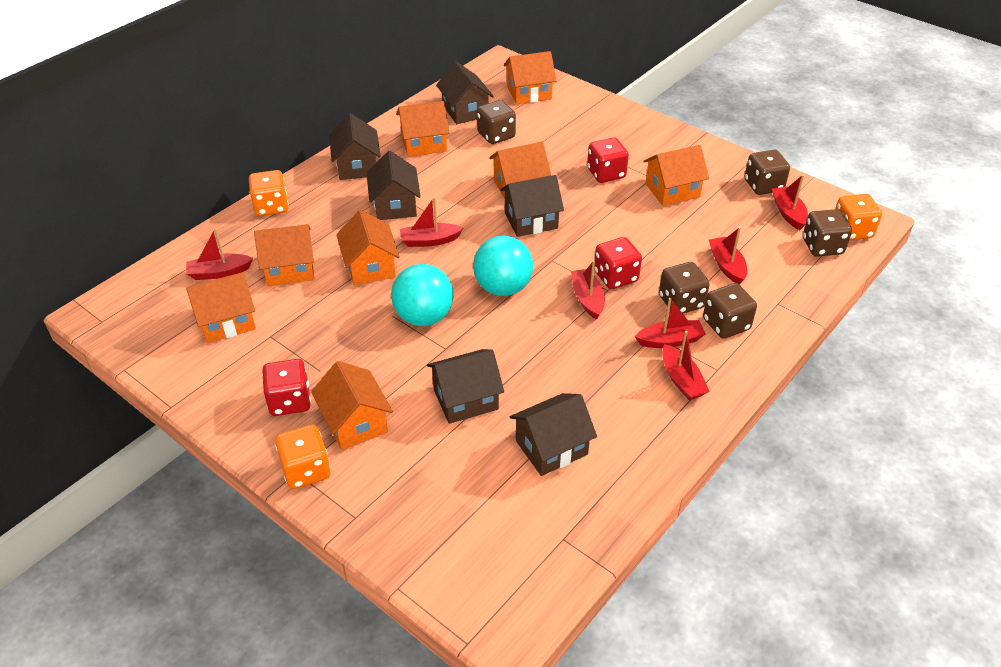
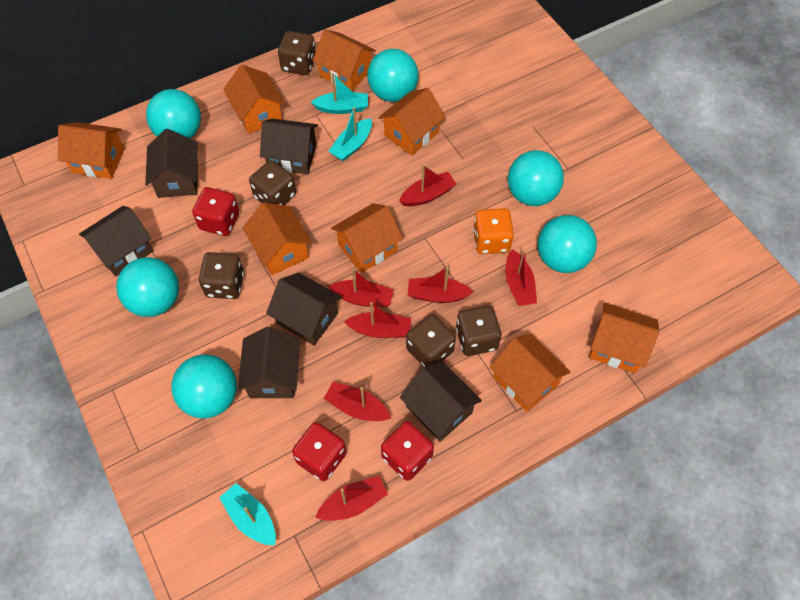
orange dice: 3 -> 1
turquoise ball: 2 -> 6
turquoise boat: 0 -> 3

